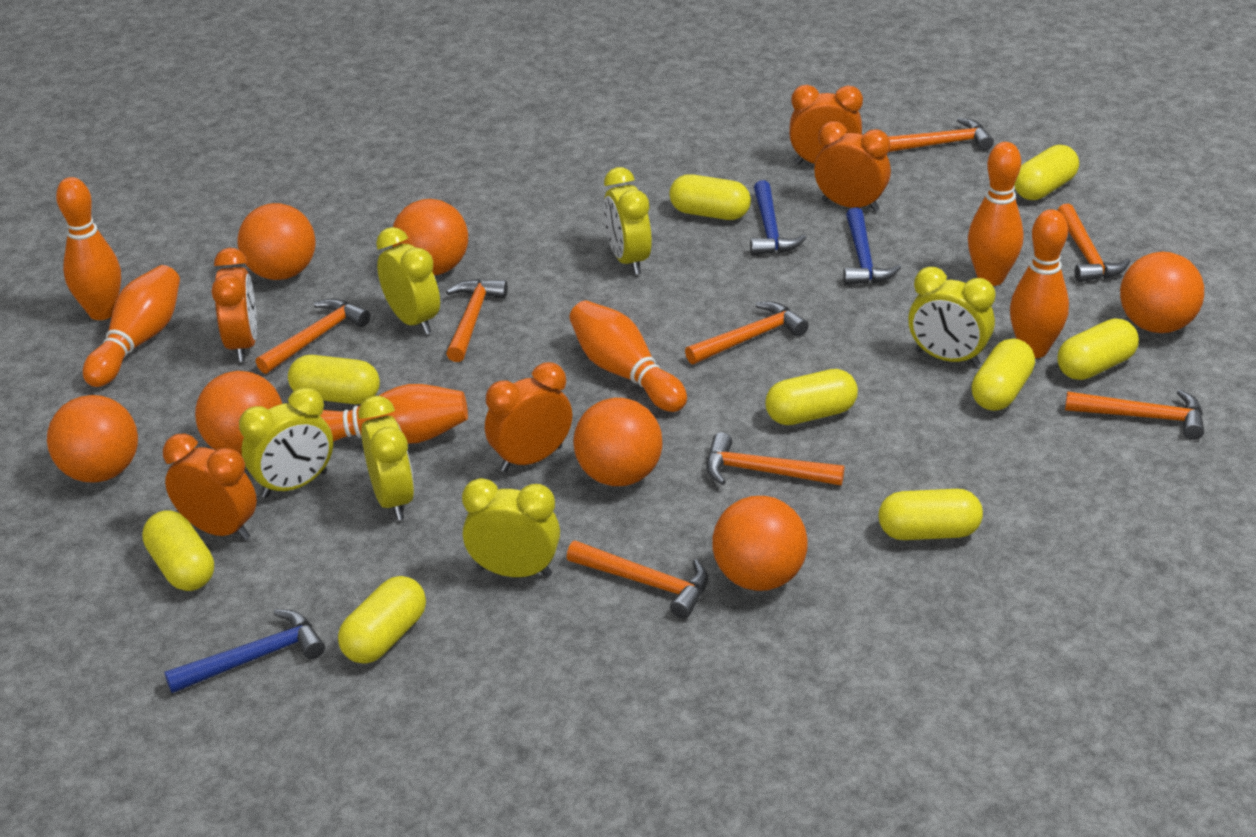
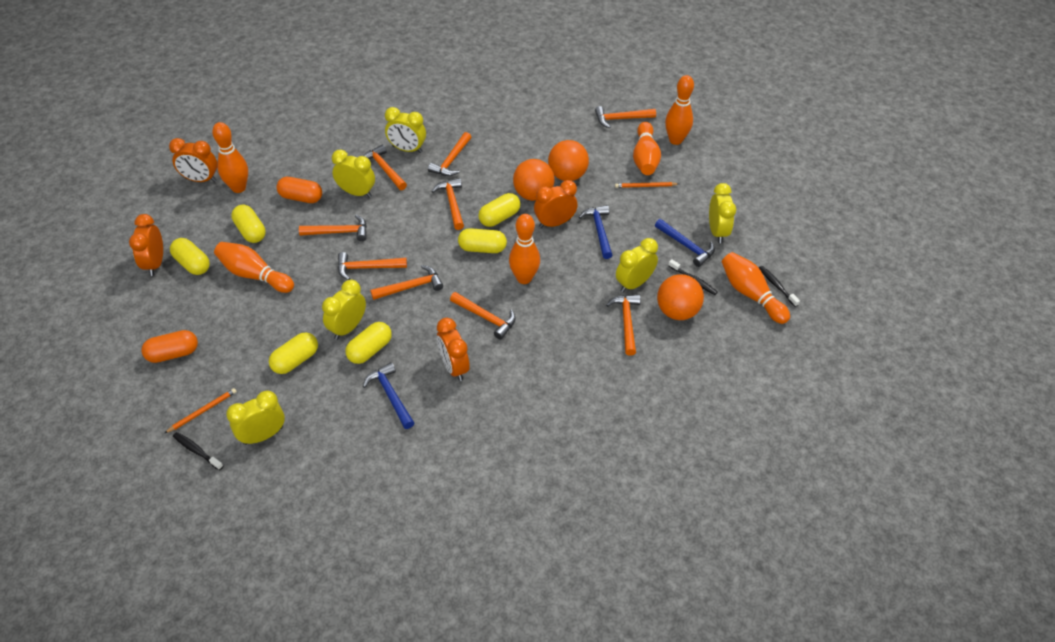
black toothbrush: 0 -> 3
orange ball: 7 -> 3
orange capsule: 0 -> 2
orange clock: 5 -> 4
orange hammer: 8 -> 9
orange pencil: 0 -> 2
yellow capsule: 9 -> 6

